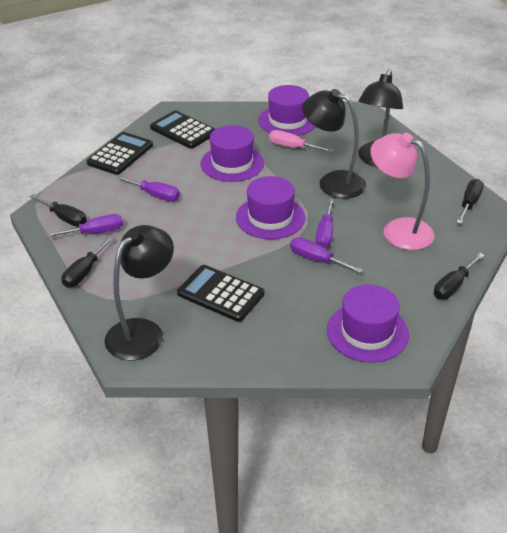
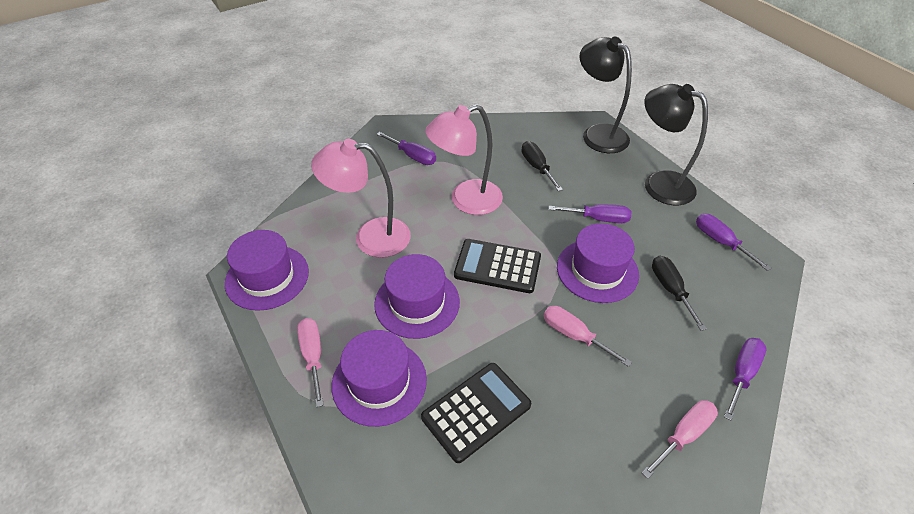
black calculator: 3 -> 2
black lamp: 3 -> 2
black screwdriver: 4 -> 2
pink lamp: 1 -> 2
pink screwdriver: 1 -> 3

